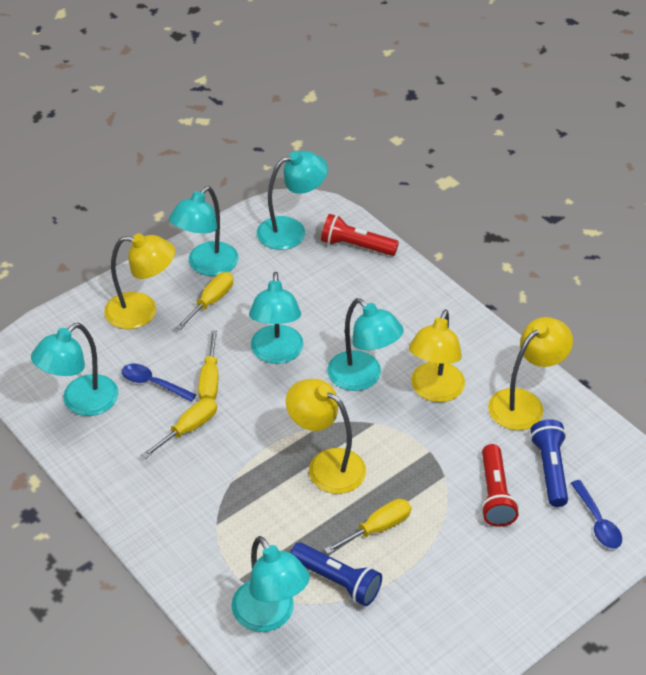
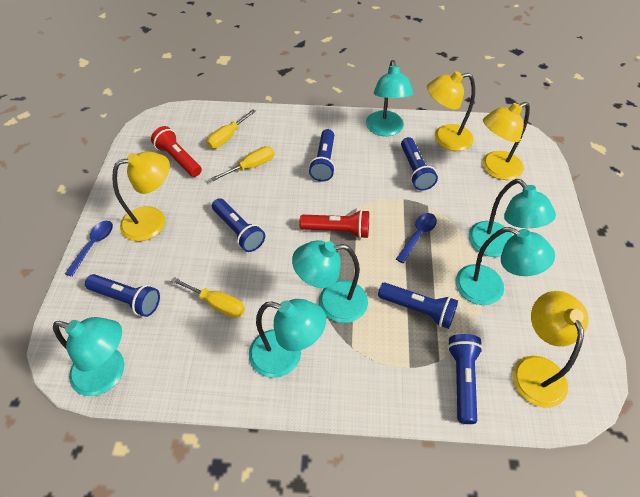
blue flashlight: 2 -> 6
yellow screwdriver: 4 -> 3

